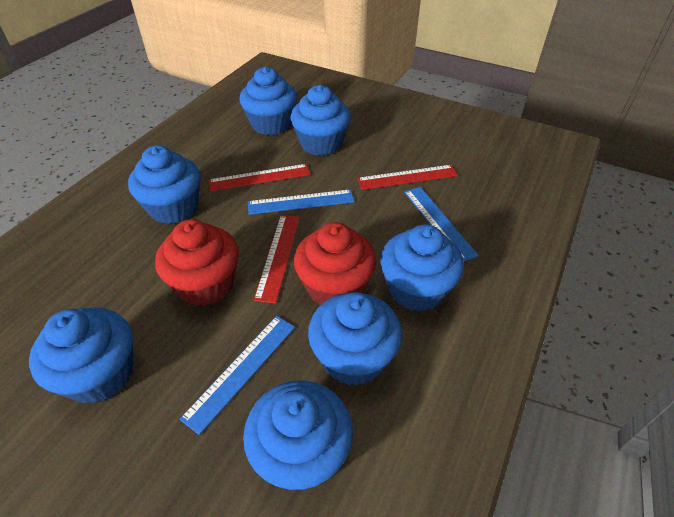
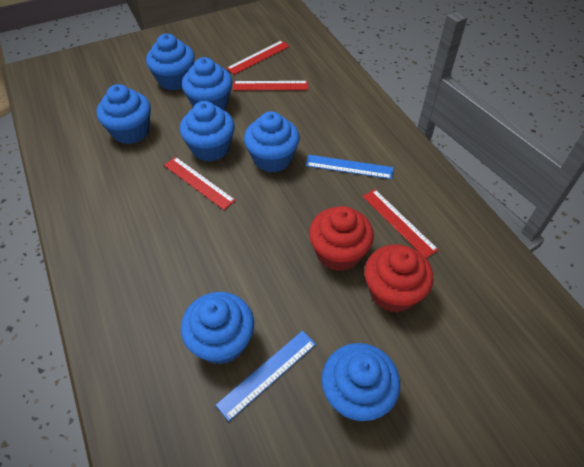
blue ruler: 3 -> 2
red ruler: 3 -> 4

